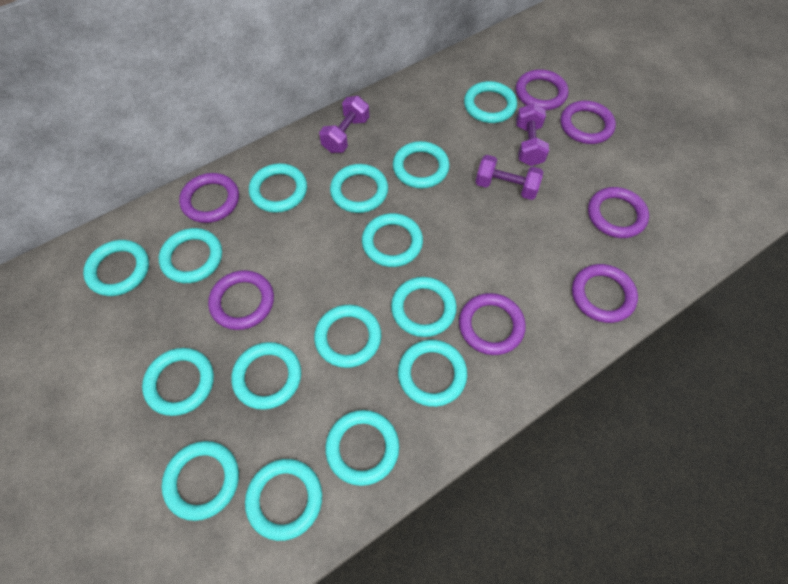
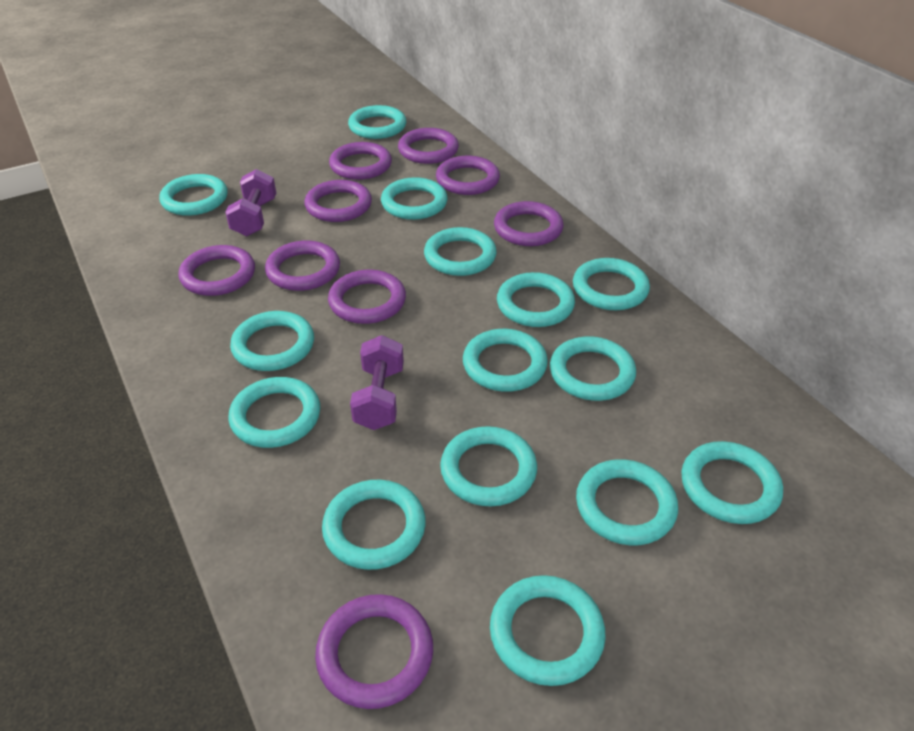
purple dumbbell: 3 -> 2
purple ring: 7 -> 9

